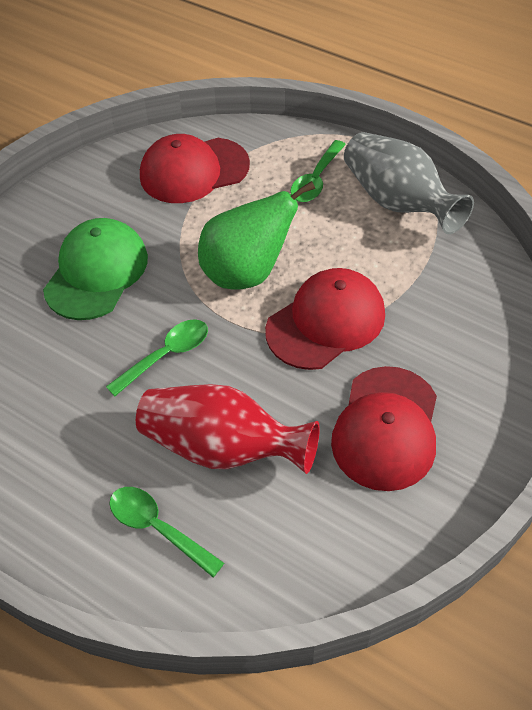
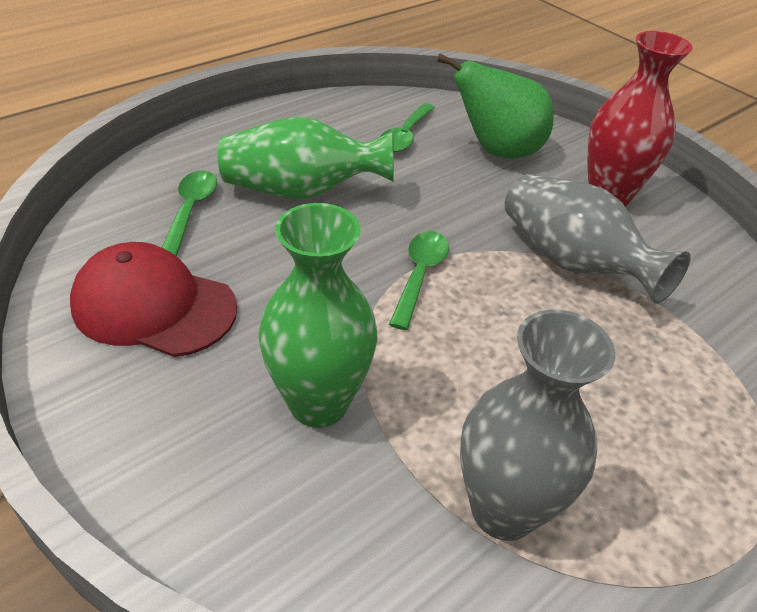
green cap: 1 -> 0
green vase: 0 -> 2
grey vase: 1 -> 2
red cap: 3 -> 1

